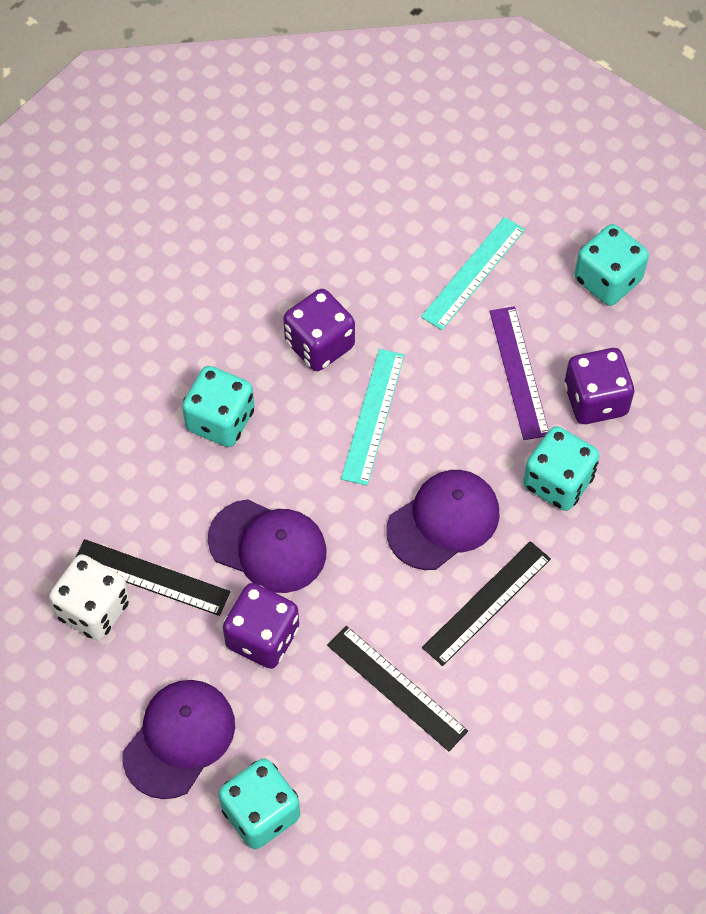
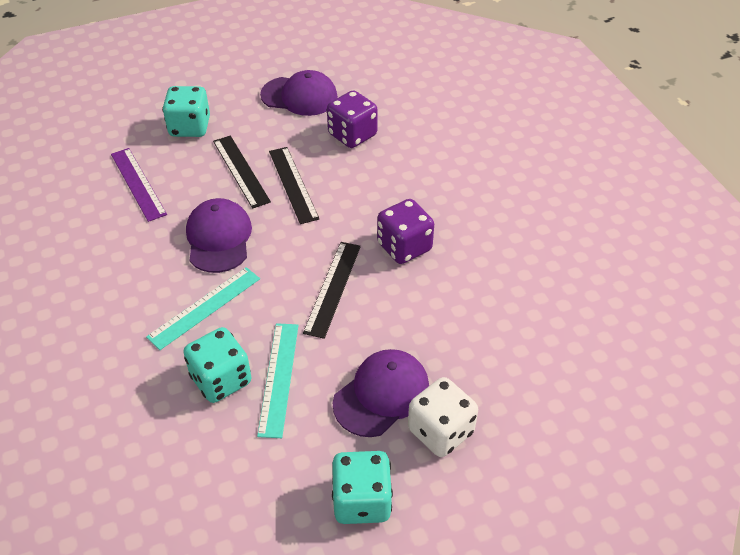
purple dice: 3 -> 2
turquoise dice: 4 -> 3

